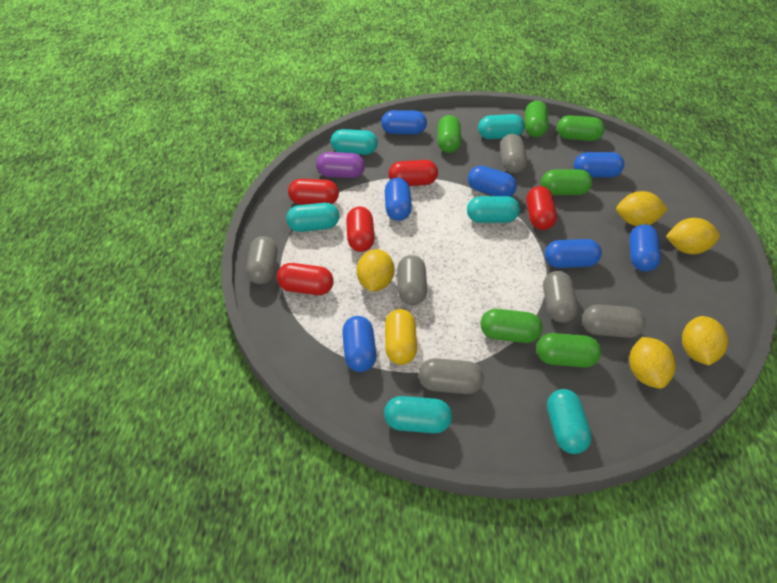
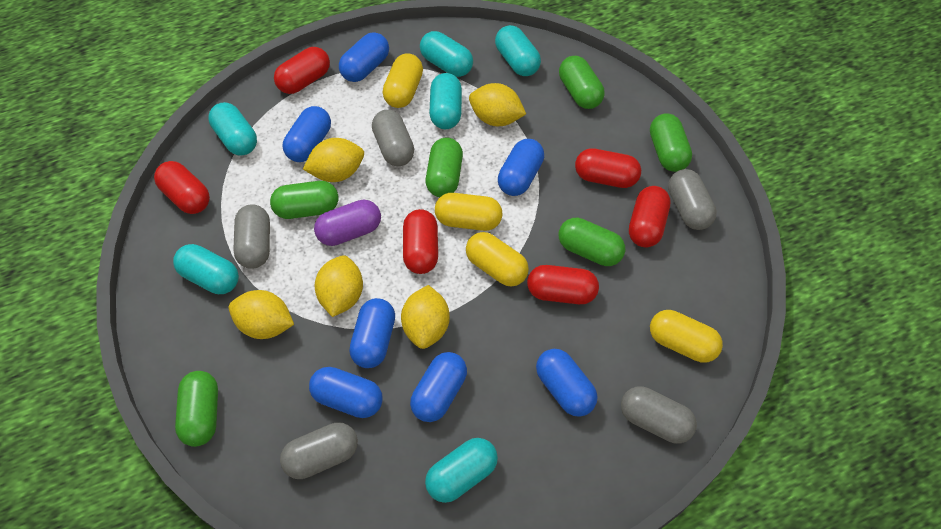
grey capsule: 6 -> 5
red capsule: 5 -> 6
yellow capsule: 1 -> 4

